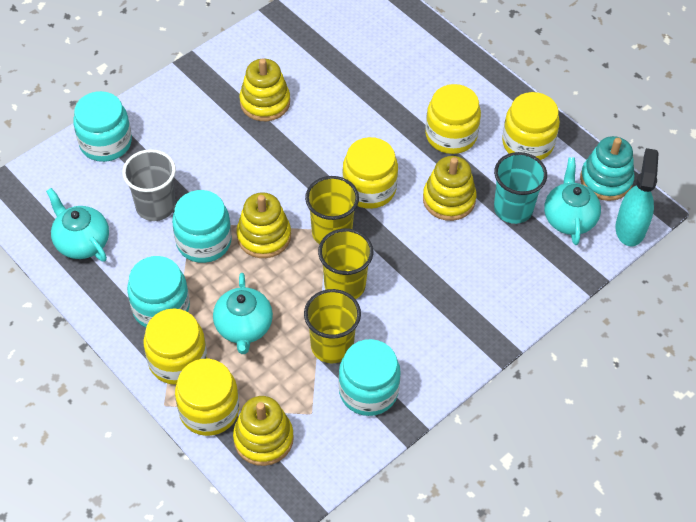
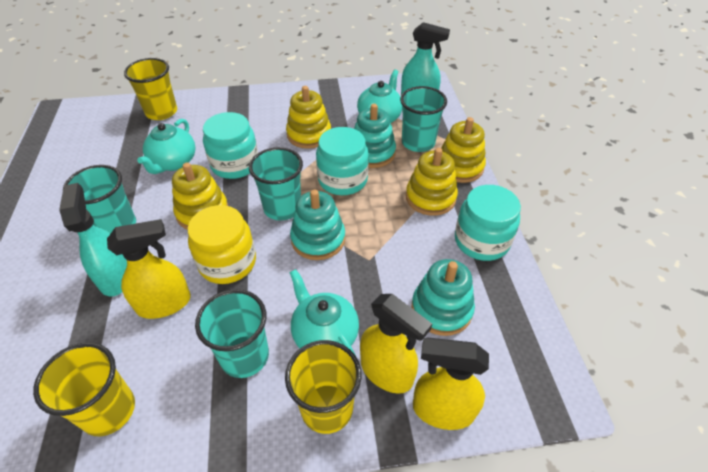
grey cup: 1 -> 0
turquoise cup: 1 -> 4
turquoise jar: 4 -> 3
turquoise spray bottle: 1 -> 2
turquoise stacking toy: 1 -> 3
yellow jar: 5 -> 1
yellow spray bottle: 0 -> 3

